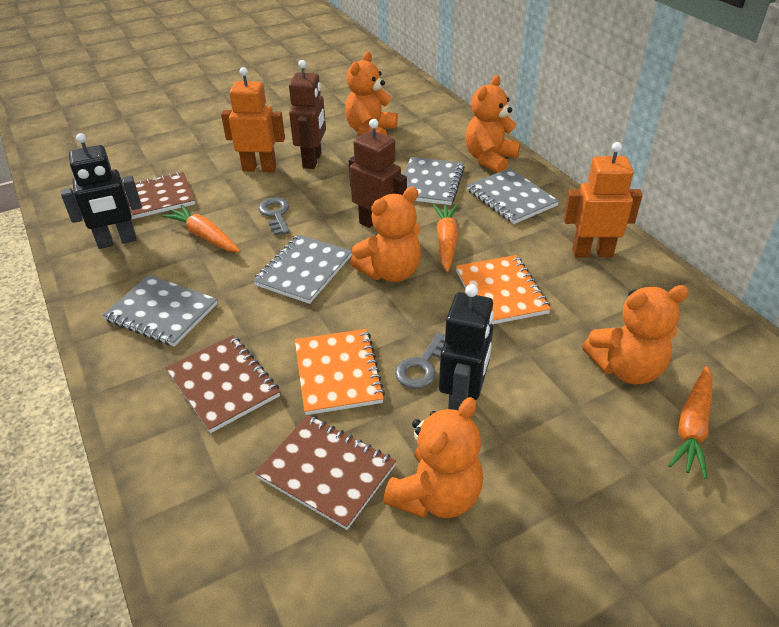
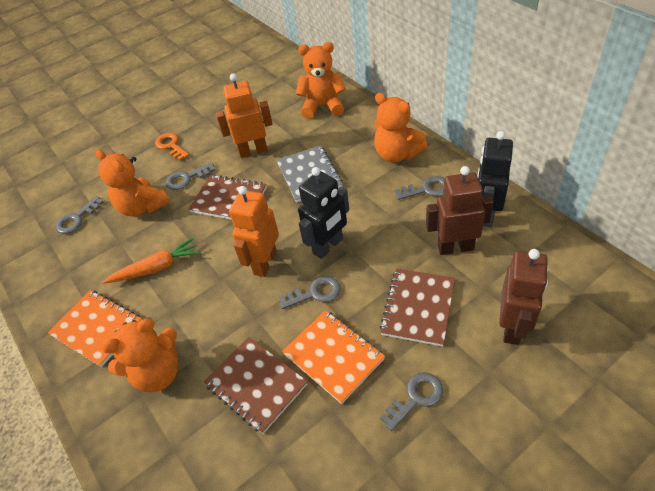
grey key: 2 -> 5
grey notebook: 4 -> 1
orange carrot: 3 -> 1
orange key: 0 -> 1
orange teddy bear: 5 -> 4

